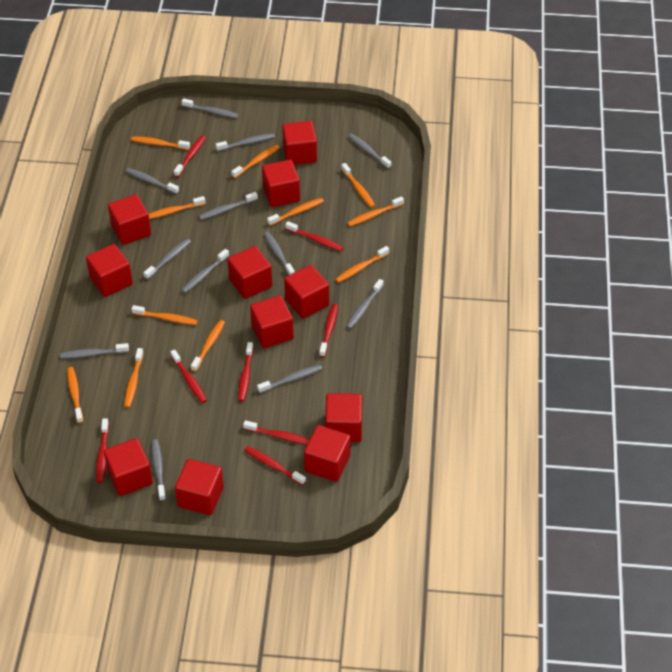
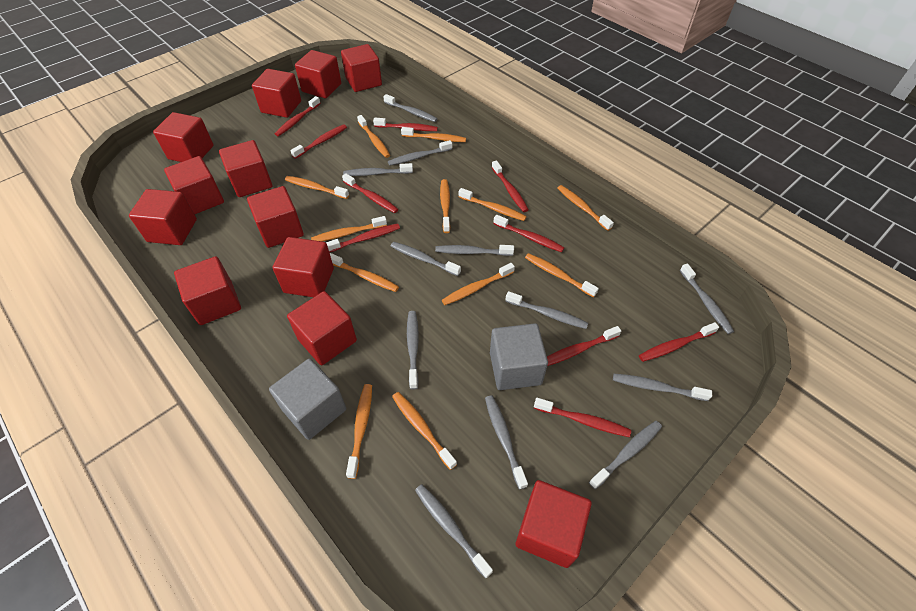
grey cube: 0 -> 2
orange toothbrush: 11 -> 12
red cube: 11 -> 12
red toothbrush: 8 -> 10

